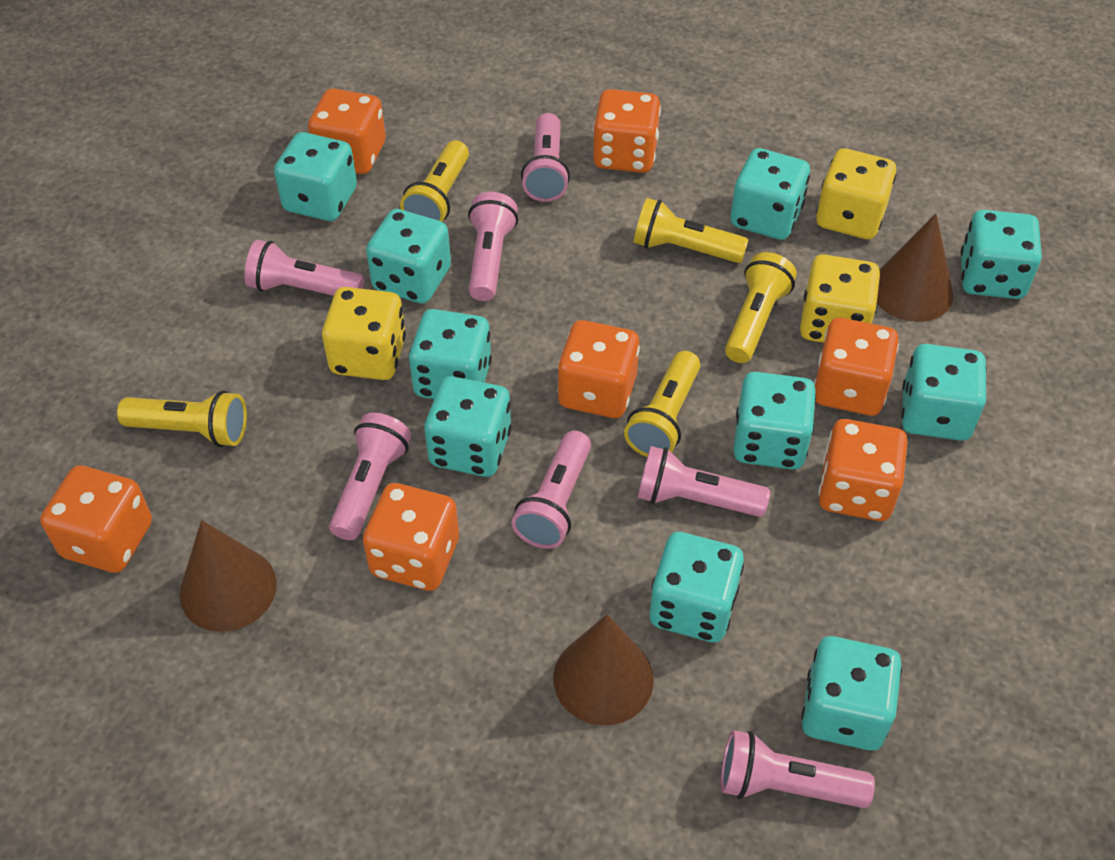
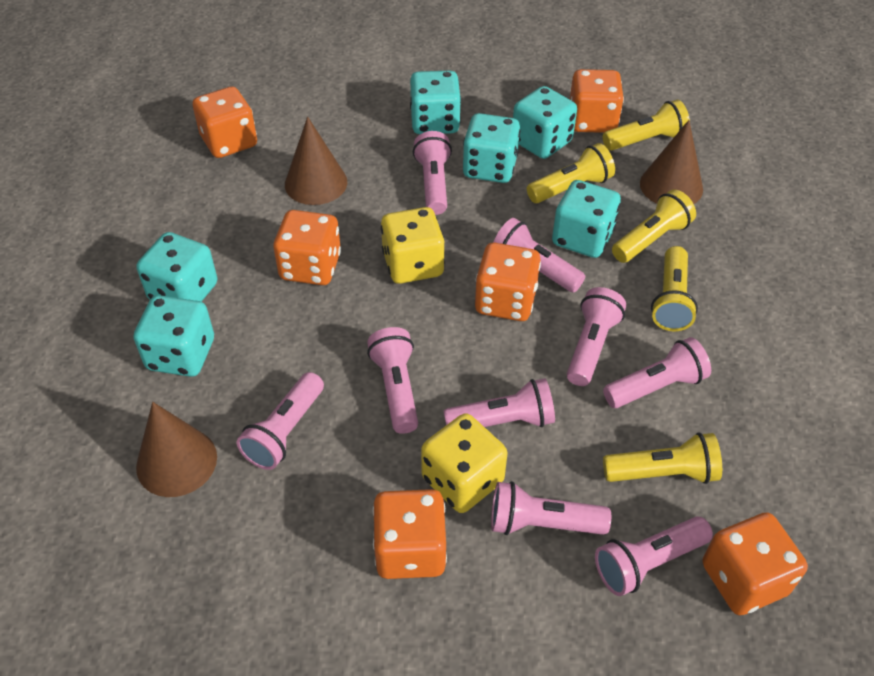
orange dice: 7 -> 6
pink flashlight: 7 -> 9
turquoise dice: 10 -> 6
yellow dice: 3 -> 2

